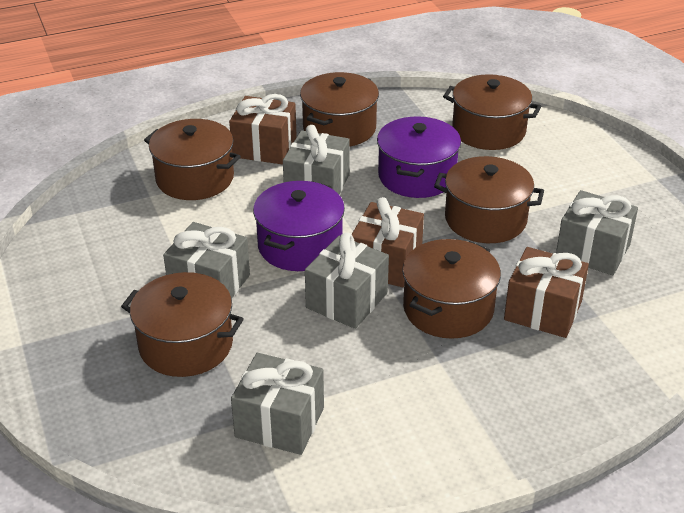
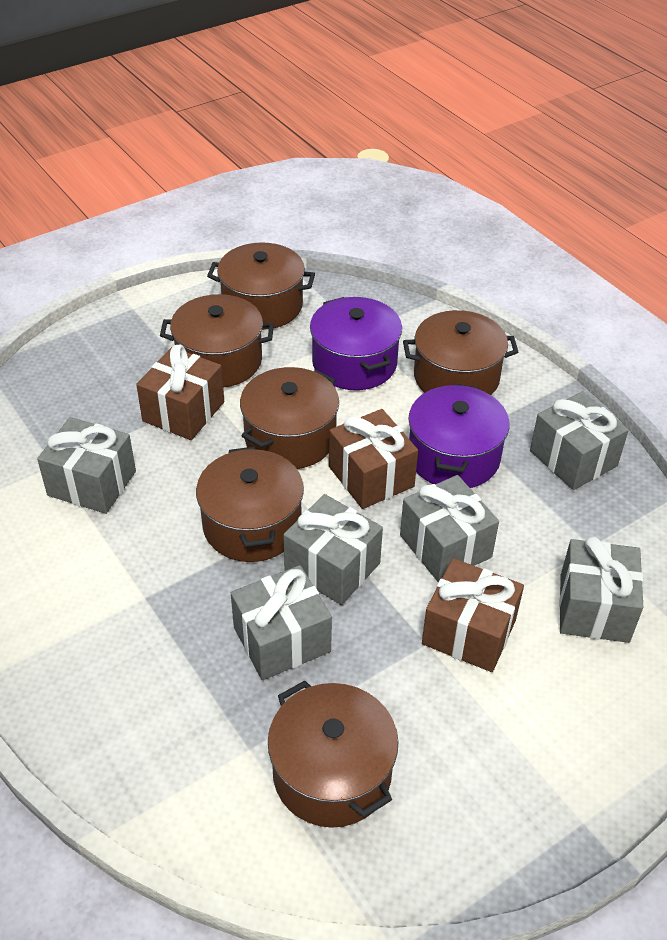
grey gift: 5 -> 6

